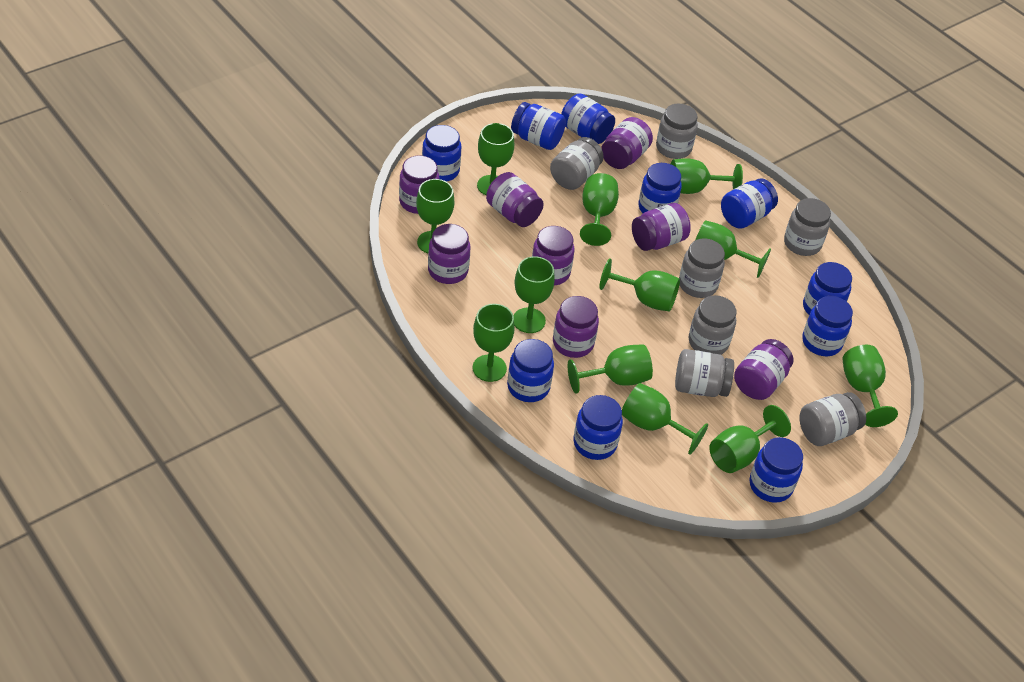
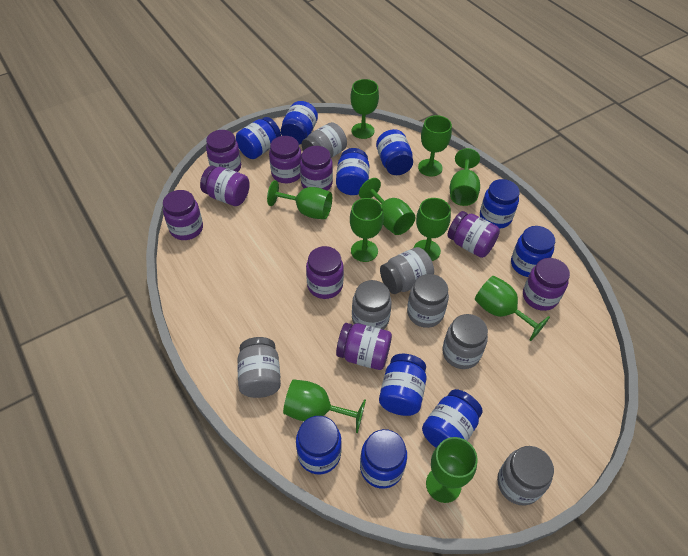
green goblet: 12 -> 10
purple jar: 8 -> 9

